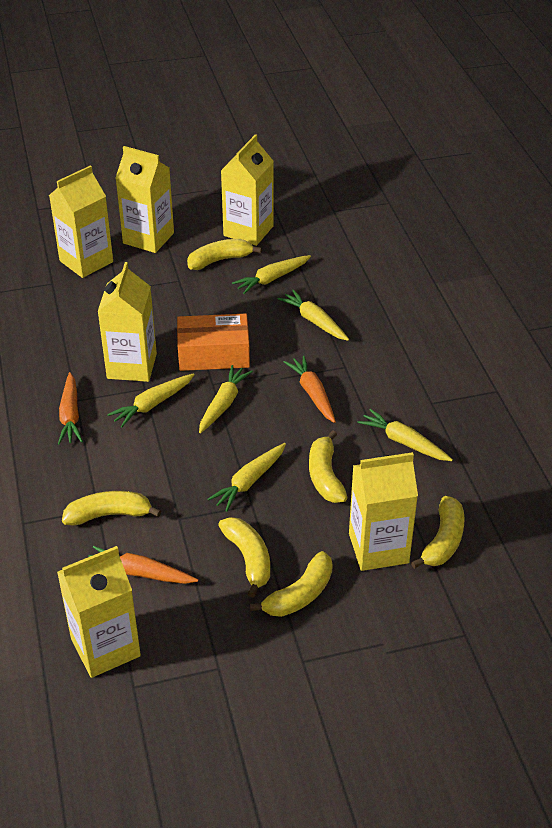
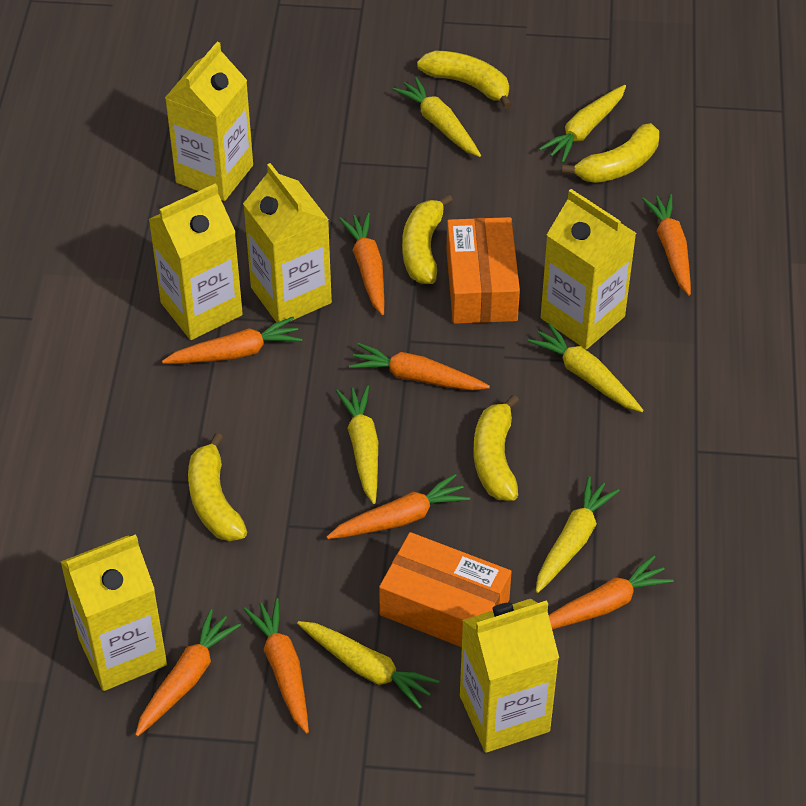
orange box: 1 -> 2
orange carrot: 3 -> 8
yellow banana: 6 -> 5

